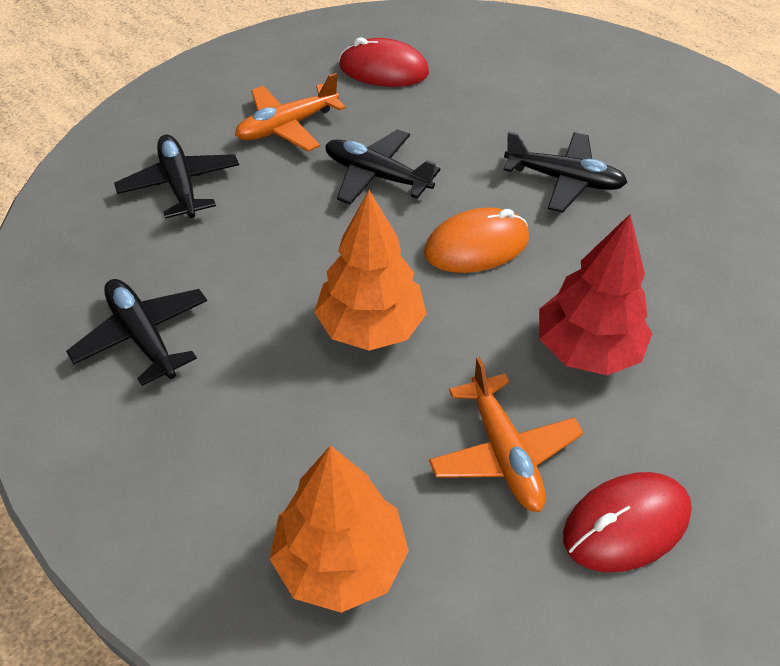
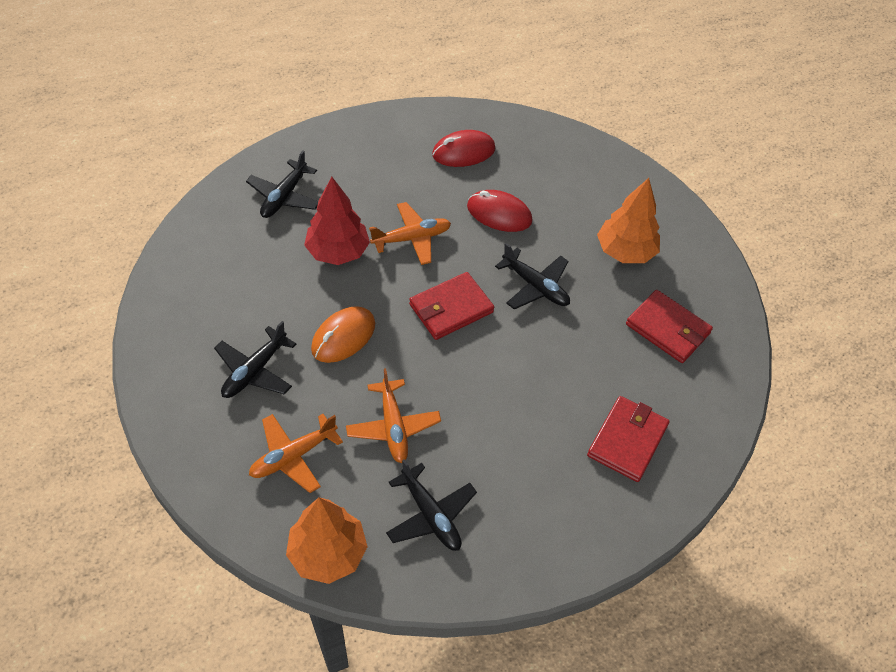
orange plane: 2 -> 3
red wallet: 0 -> 3

